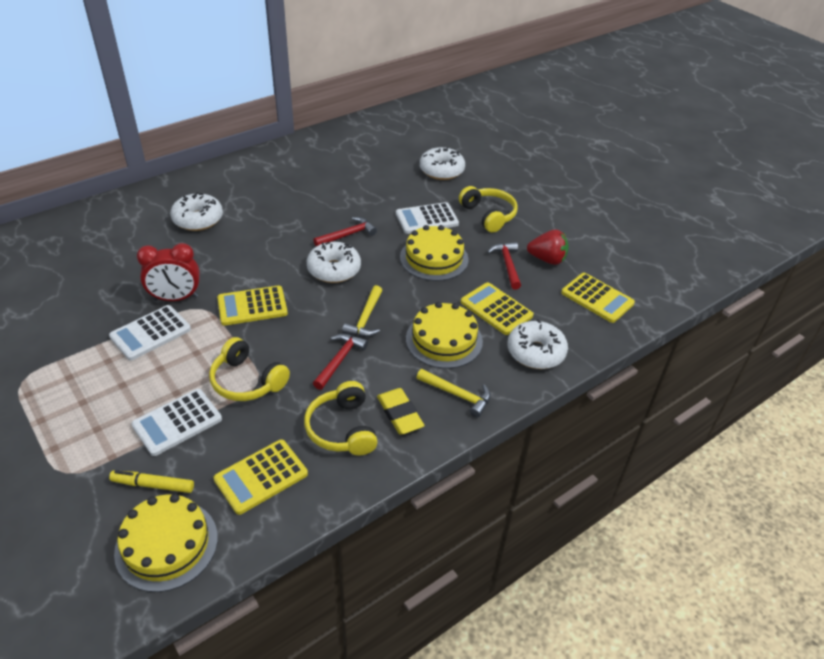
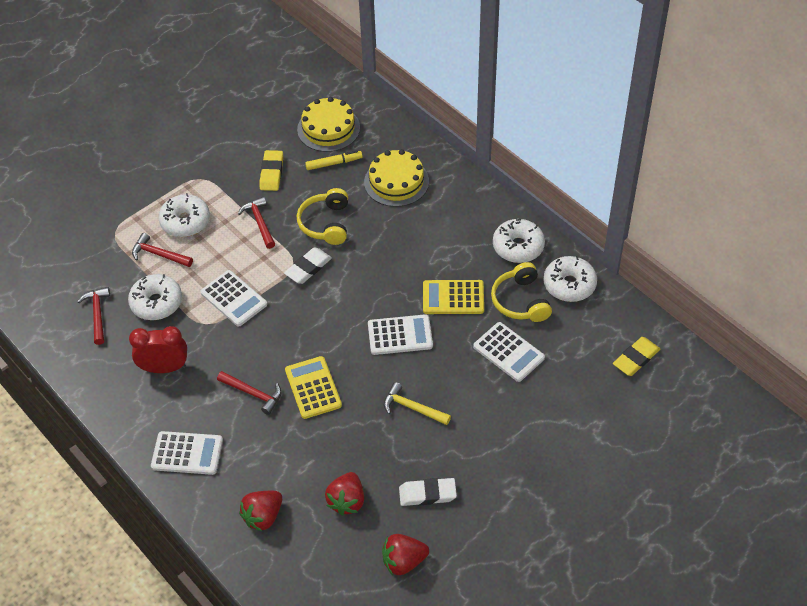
red hammer: 3 -> 4
red strawberry: 1 -> 3
white calculator: 3 -> 4
white eraser: 0 -> 2
yellow cake: 3 -> 2
yellow calculator: 4 -> 2
yellow eraser: 1 -> 2
yellow hammer: 2 -> 1
yellow headphones: 3 -> 2

